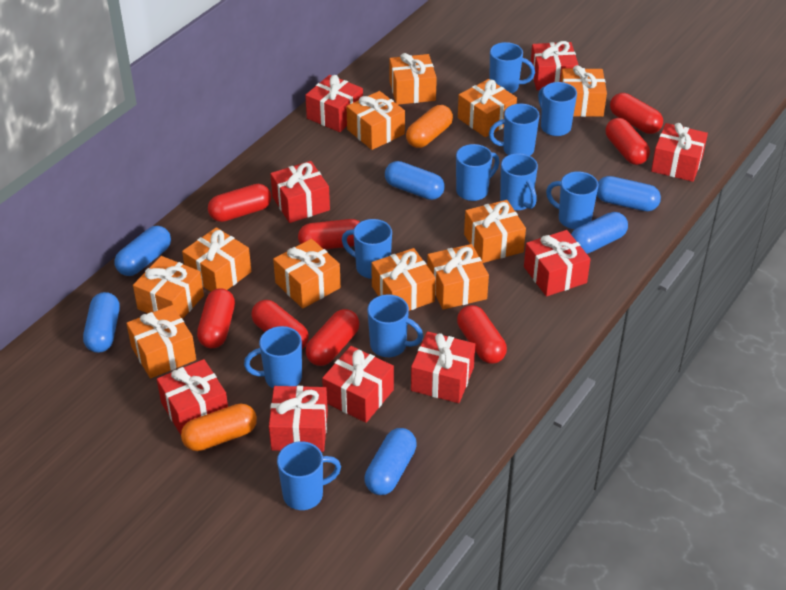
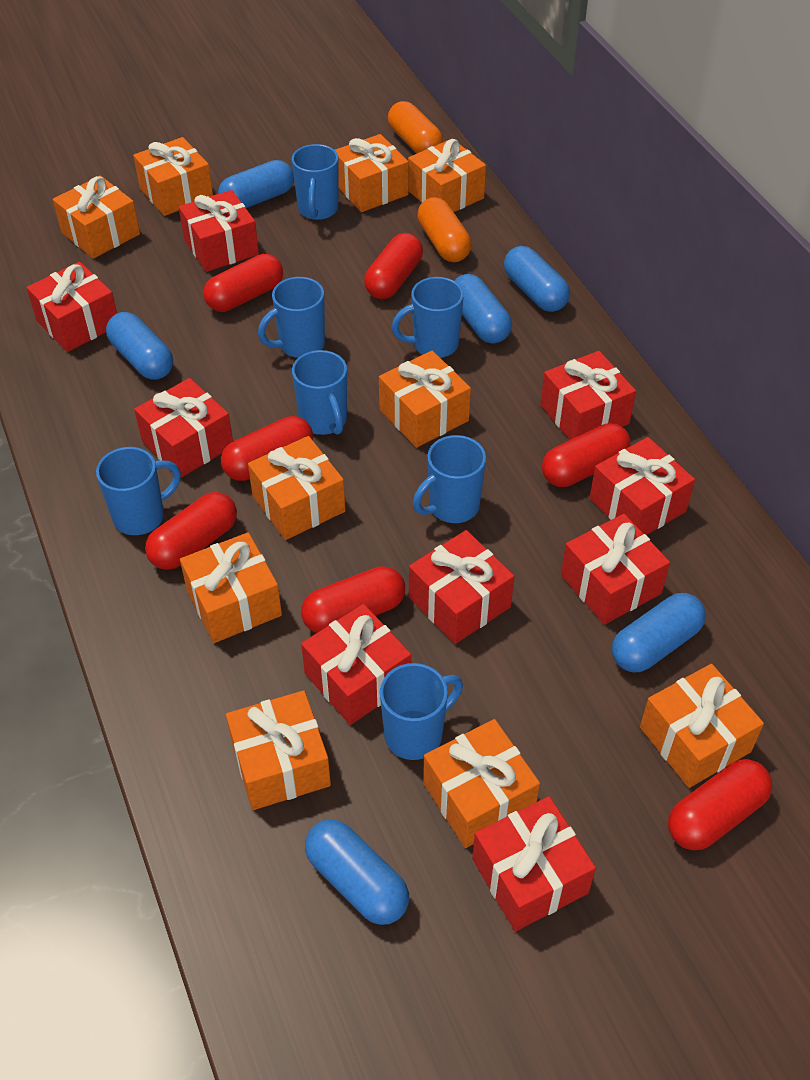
blue mug: 10 -> 7
orange gift: 11 -> 10
red capsule: 8 -> 7

